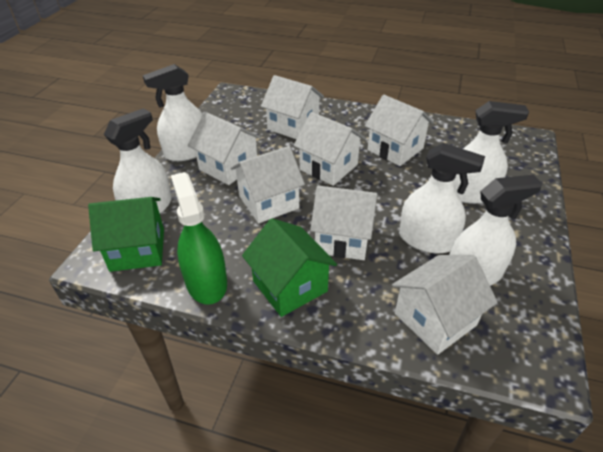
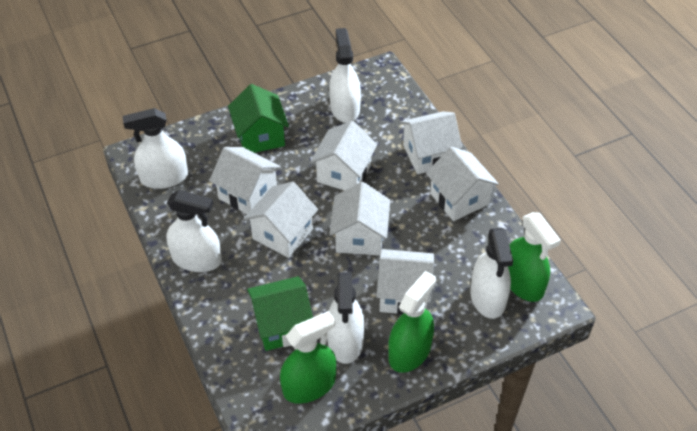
green spray bottle: 1 -> 3

